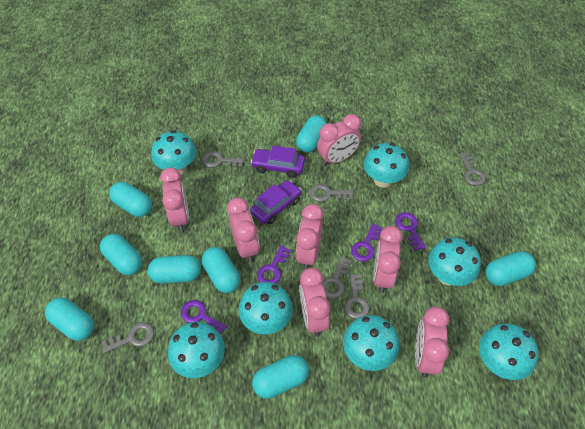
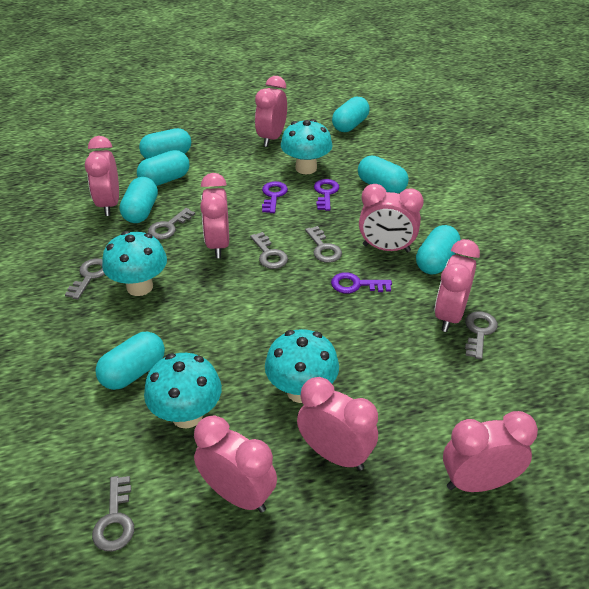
pink clock: 7 -> 8
purple car: 2 -> 0
purple key: 4 -> 3
turquoise capsule: 8 -> 7
turquoise mushroom: 7 -> 4

